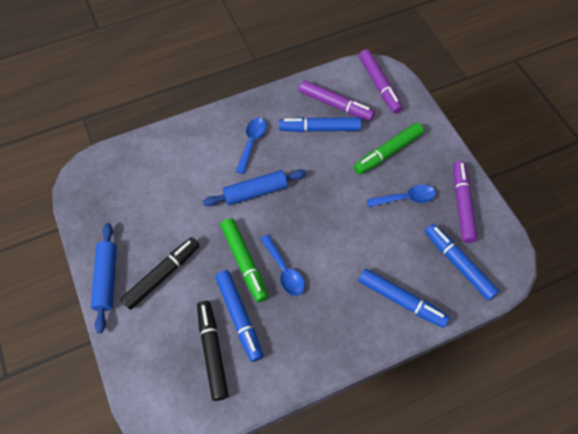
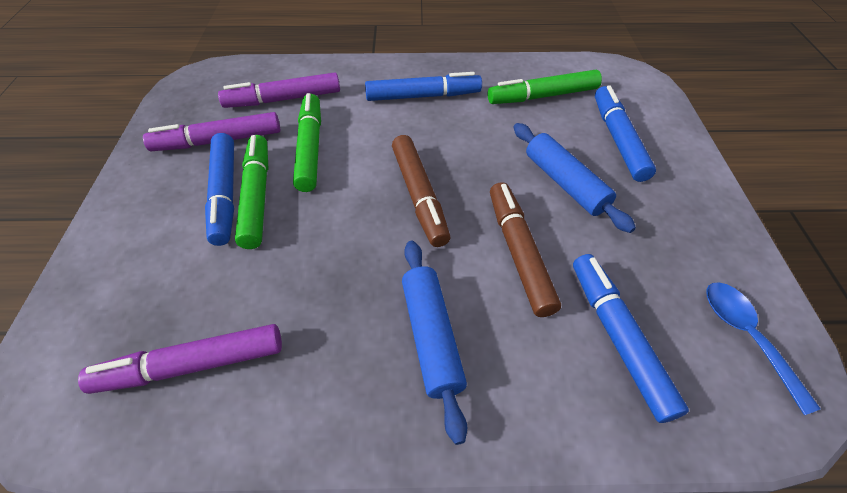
black marker: 2 -> 0
blue spoon: 3 -> 1
brown marker: 0 -> 2
green marker: 2 -> 3

